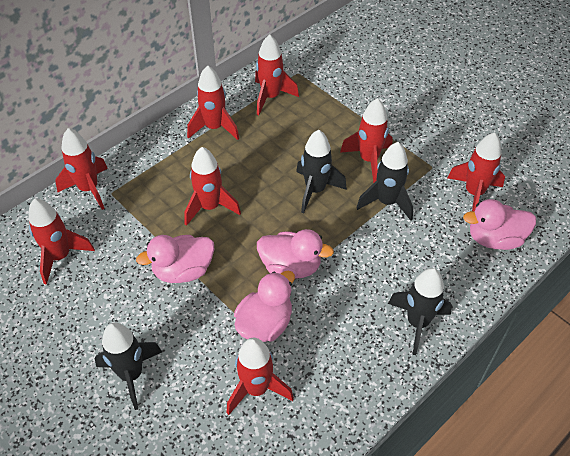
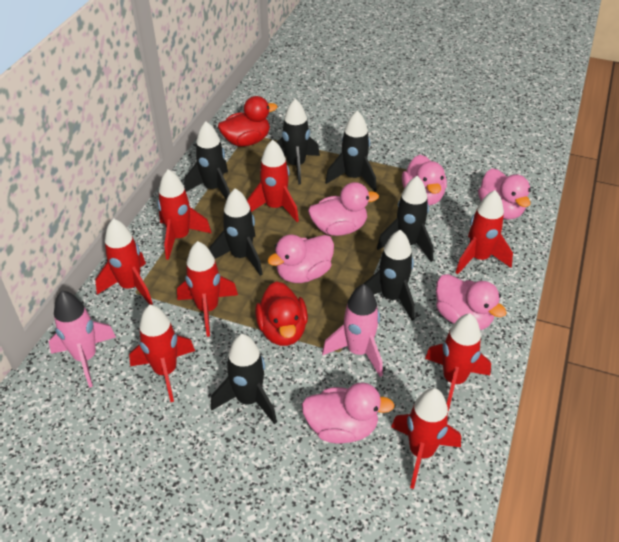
black rocket: 4 -> 7
pink duck: 4 -> 6
pink rocket: 0 -> 2
red duck: 0 -> 2

